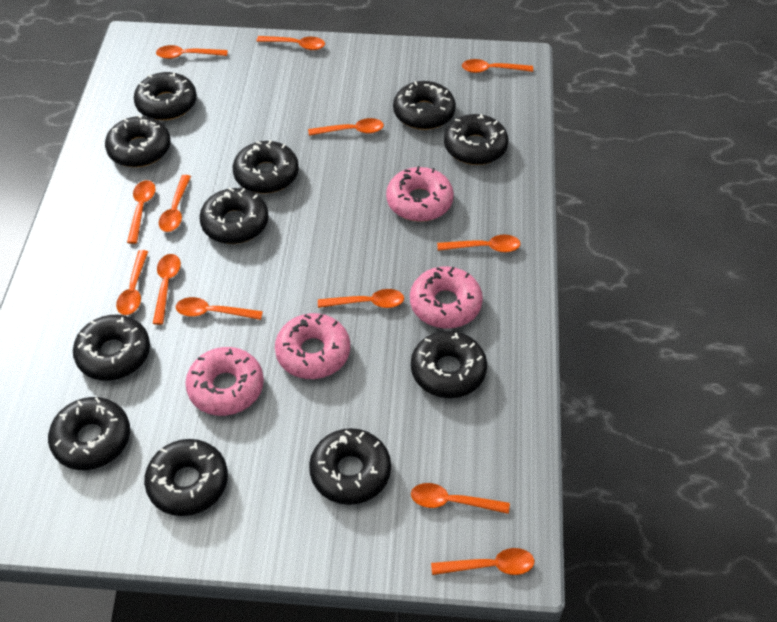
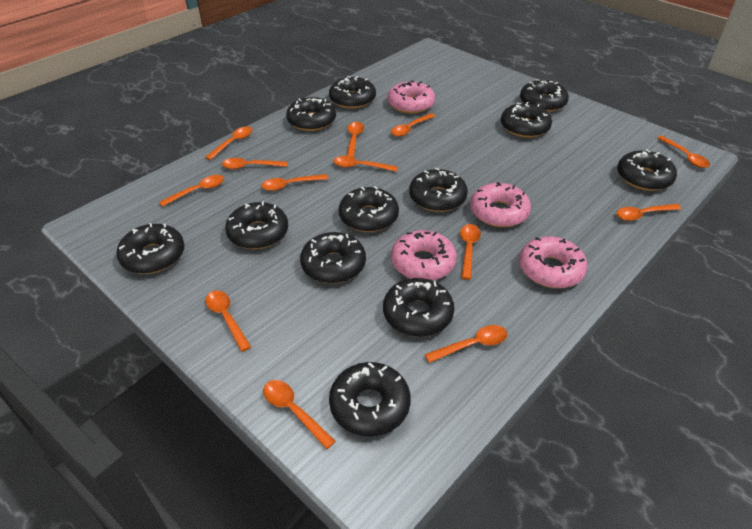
black donut: 11 -> 12

